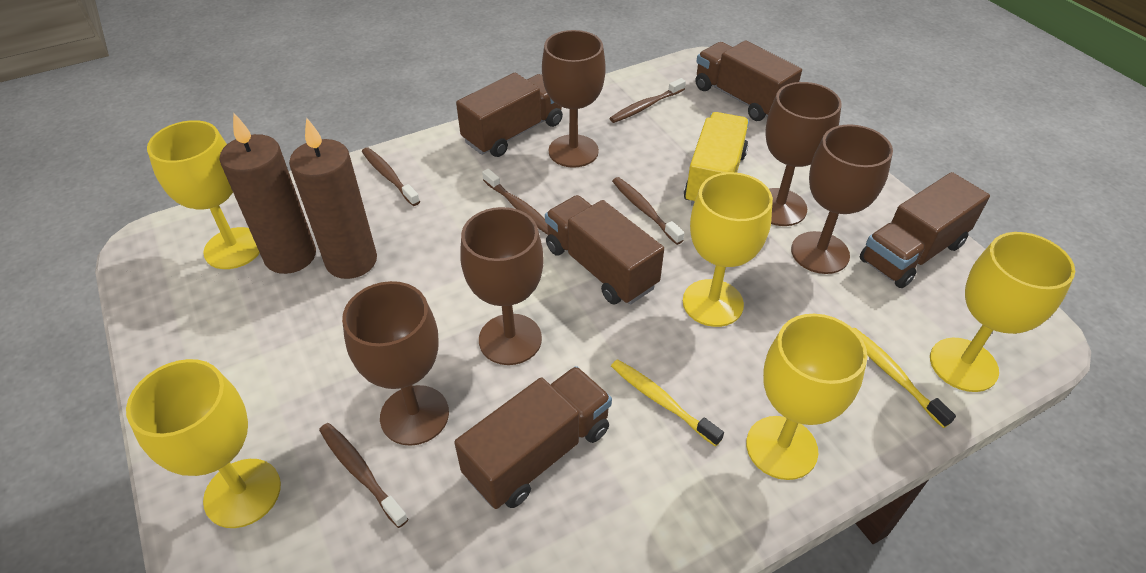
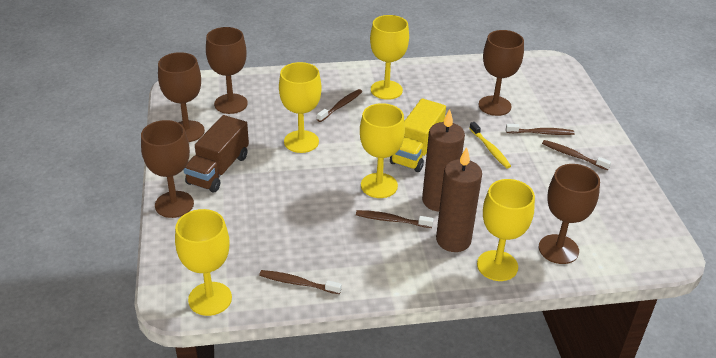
brown truck: 5 -> 1
yellow toothbrush: 2 -> 1

